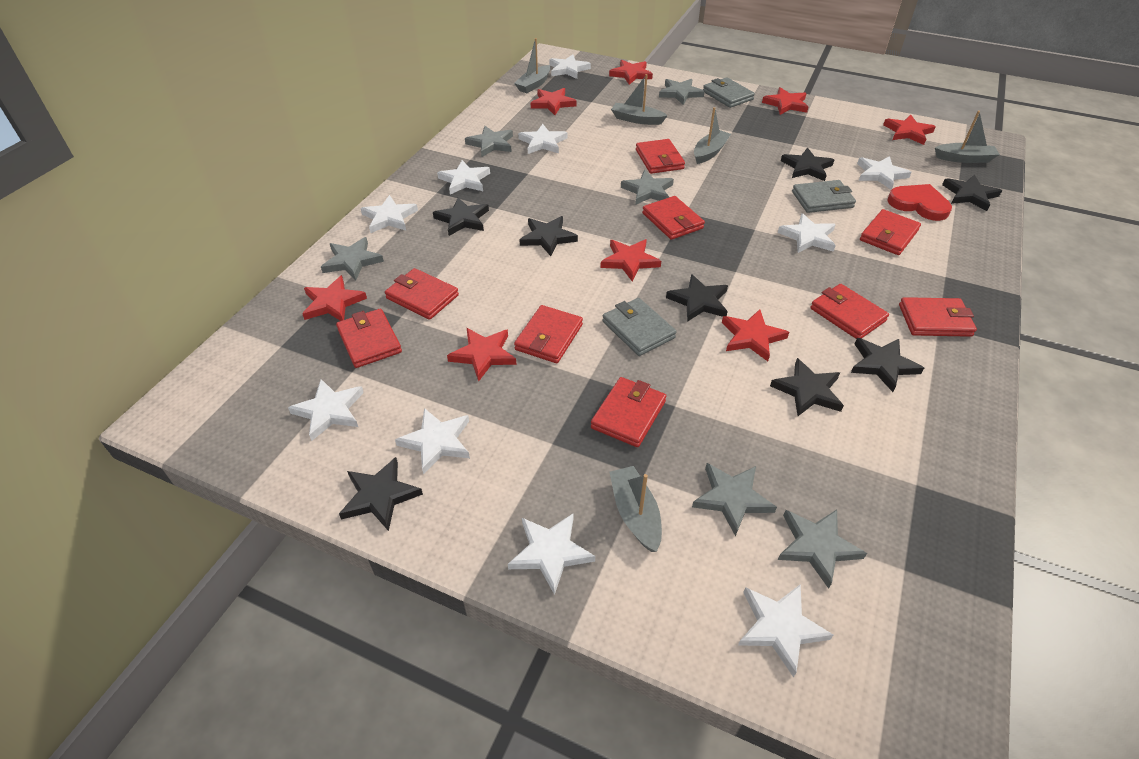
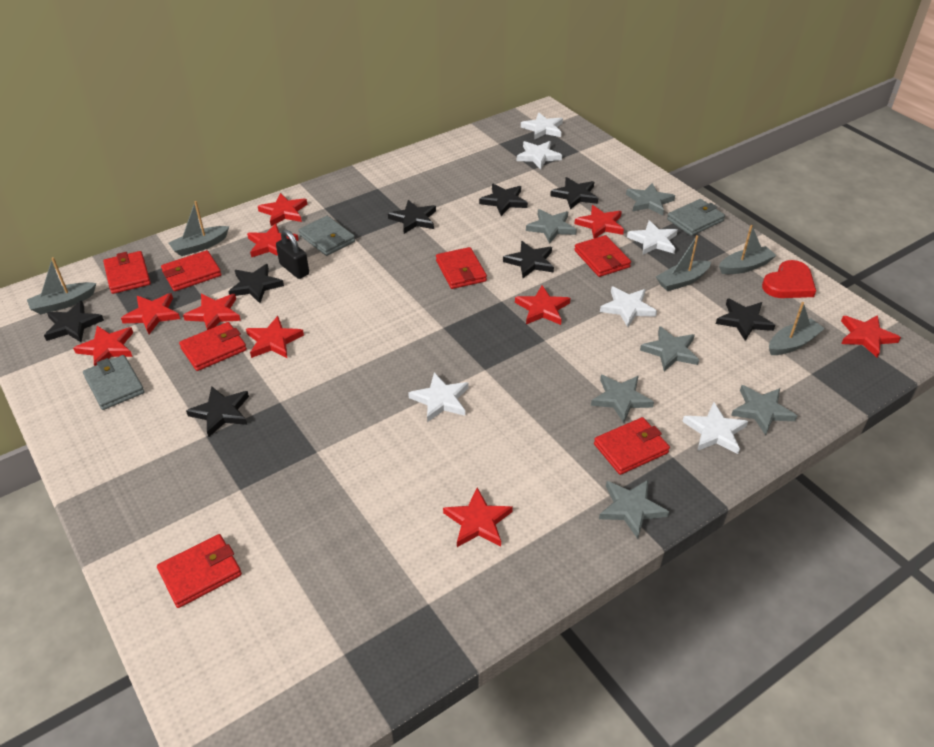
black padlock: 0 -> 1
red star: 8 -> 10
red wallet: 9 -> 7
white star: 10 -> 6

